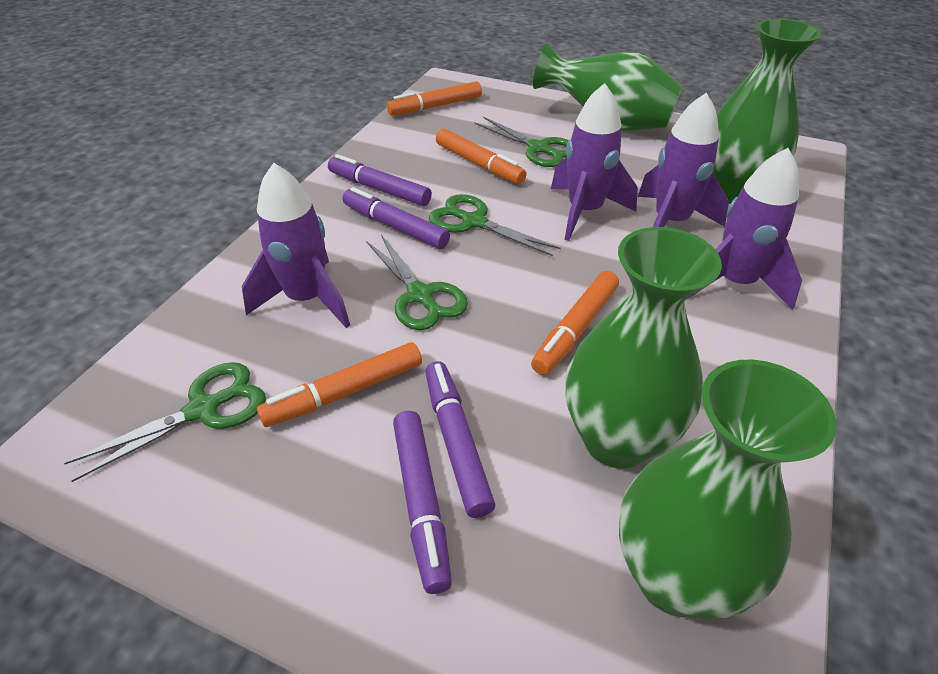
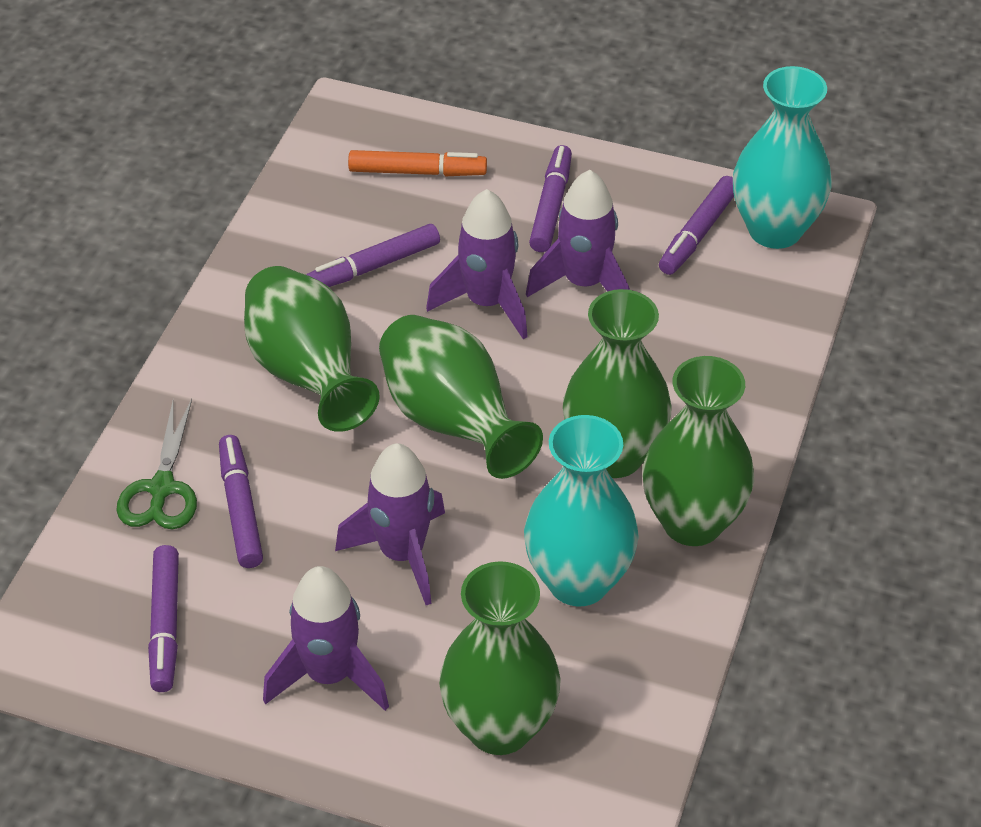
green scissors: 4 -> 1
green vase: 4 -> 5
orange marker: 4 -> 1
purple marker: 4 -> 5
turquoise vase: 0 -> 2

